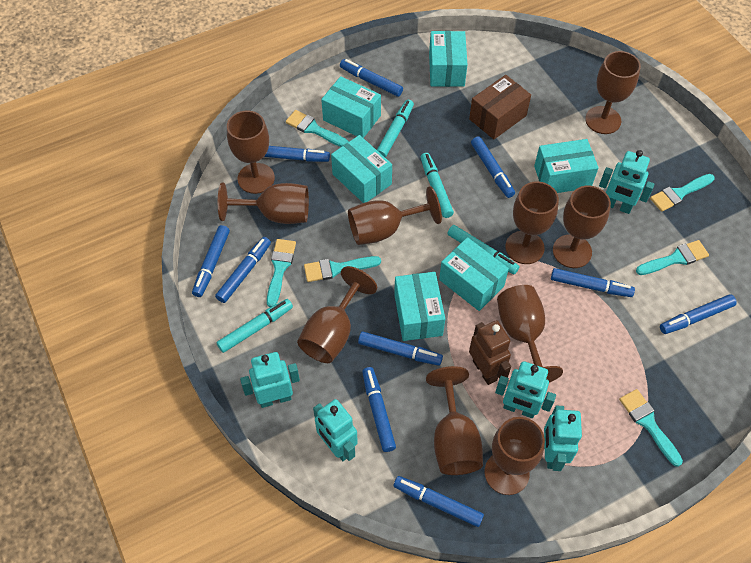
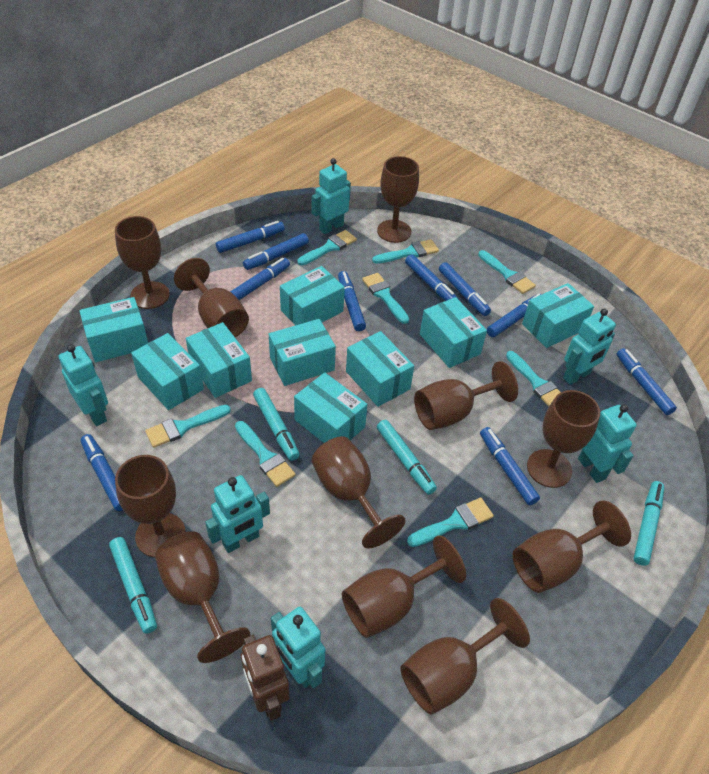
brown box: 1 -> 0
brown goblet: 10 -> 11
turquoise box: 6 -> 9
turquoise brush: 6 -> 8
turquoise robot: 5 -> 6

